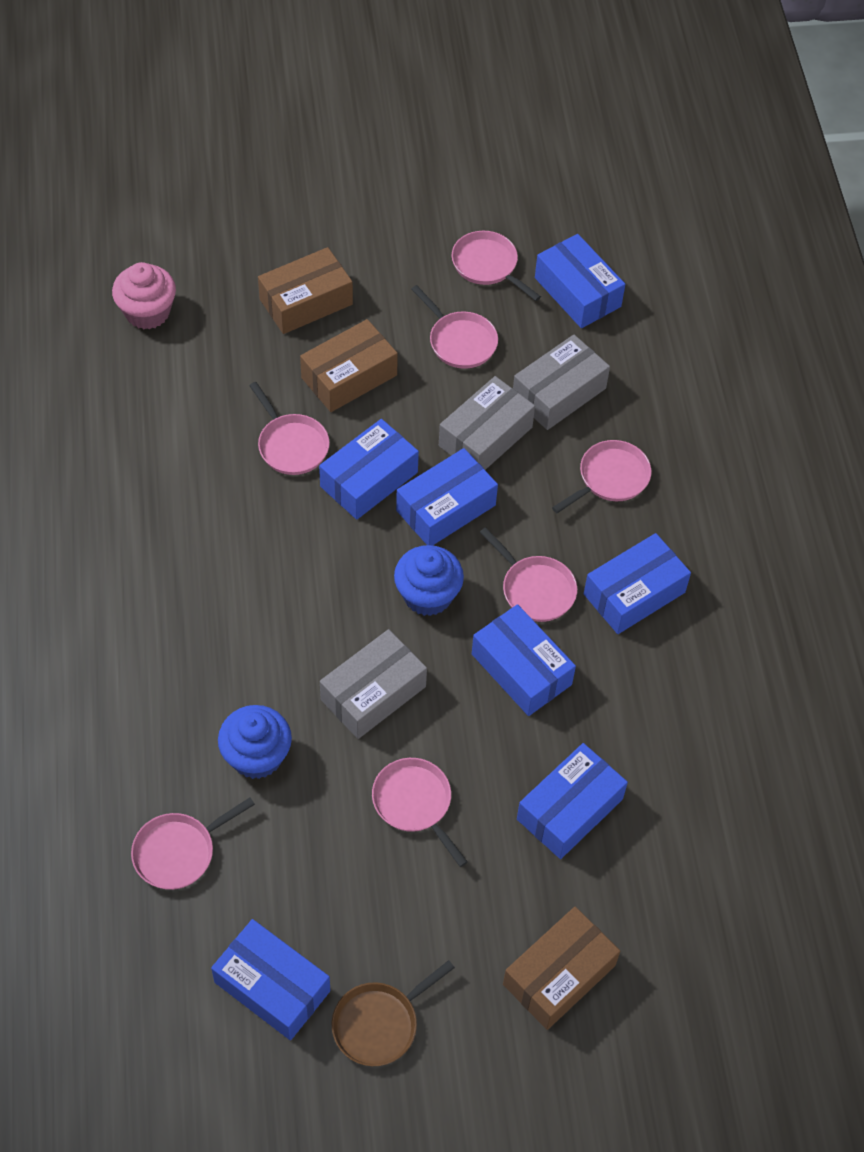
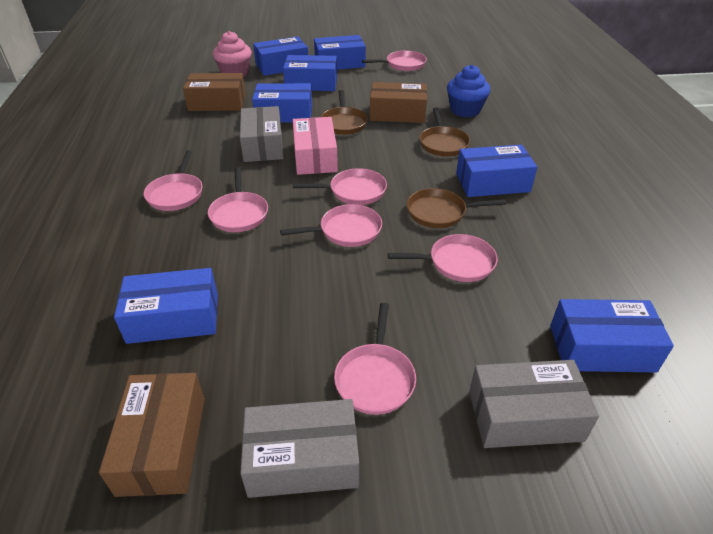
blue cupcake: 2 -> 1
brown pan: 1 -> 3
pink box: 0 -> 1

